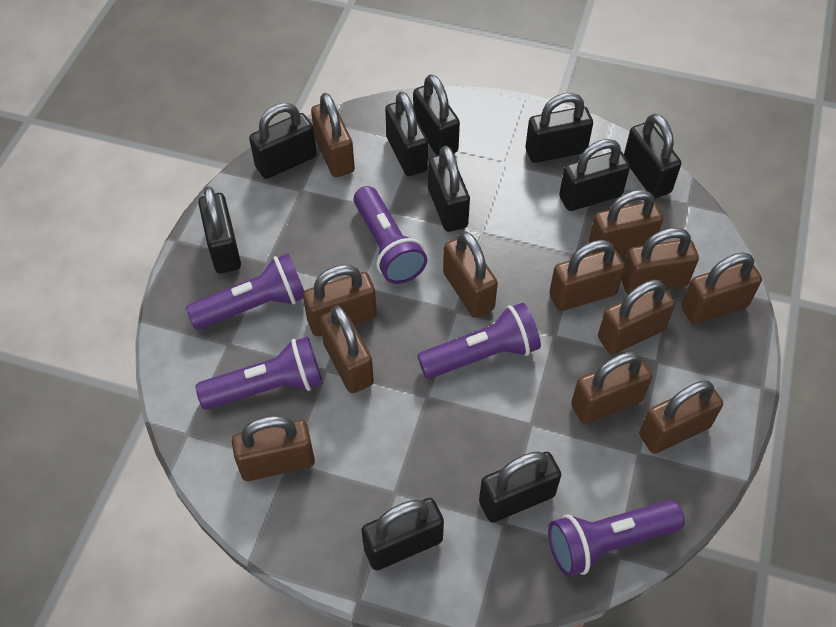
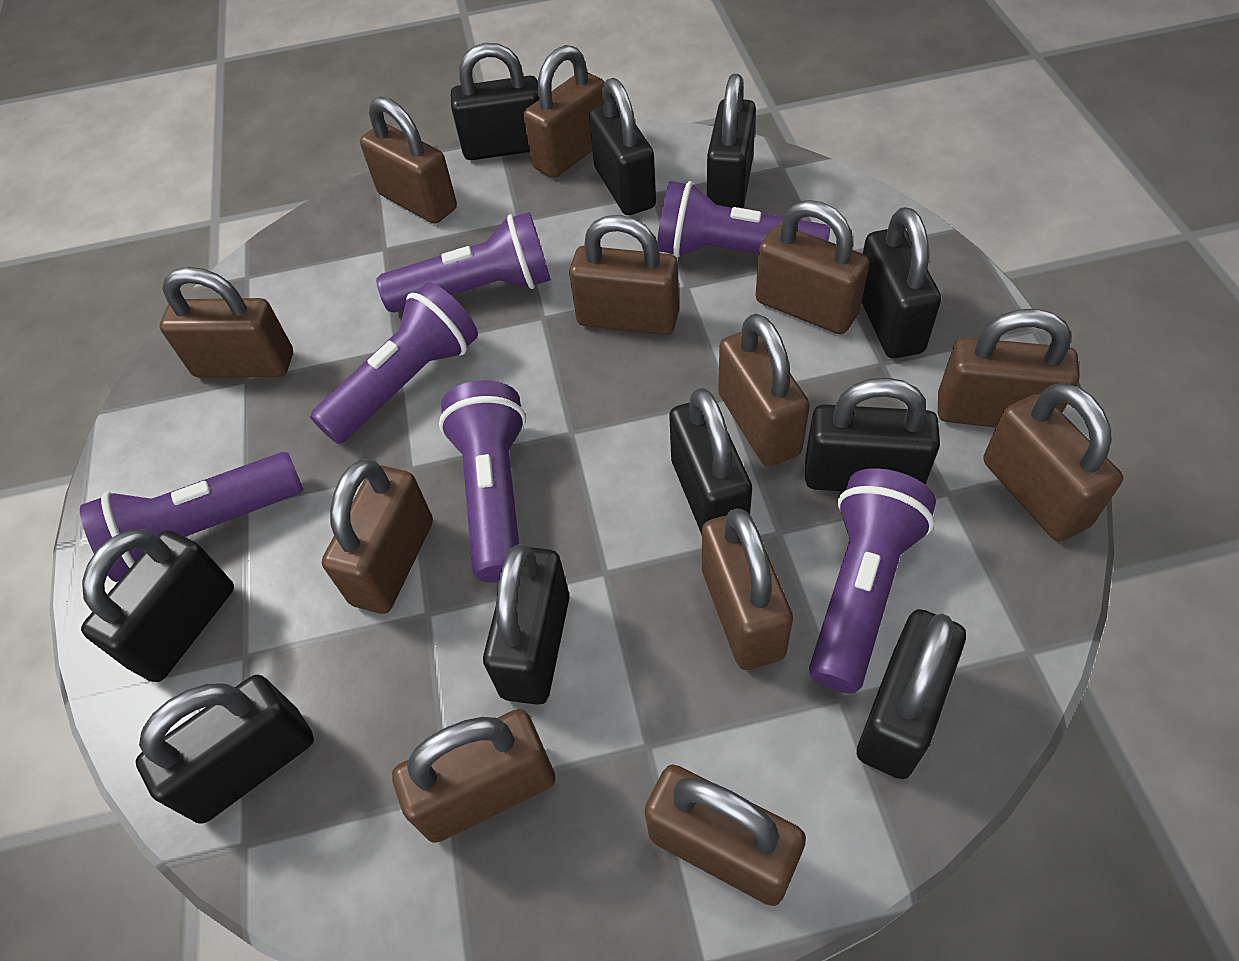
purple flashlight: 5 -> 6

